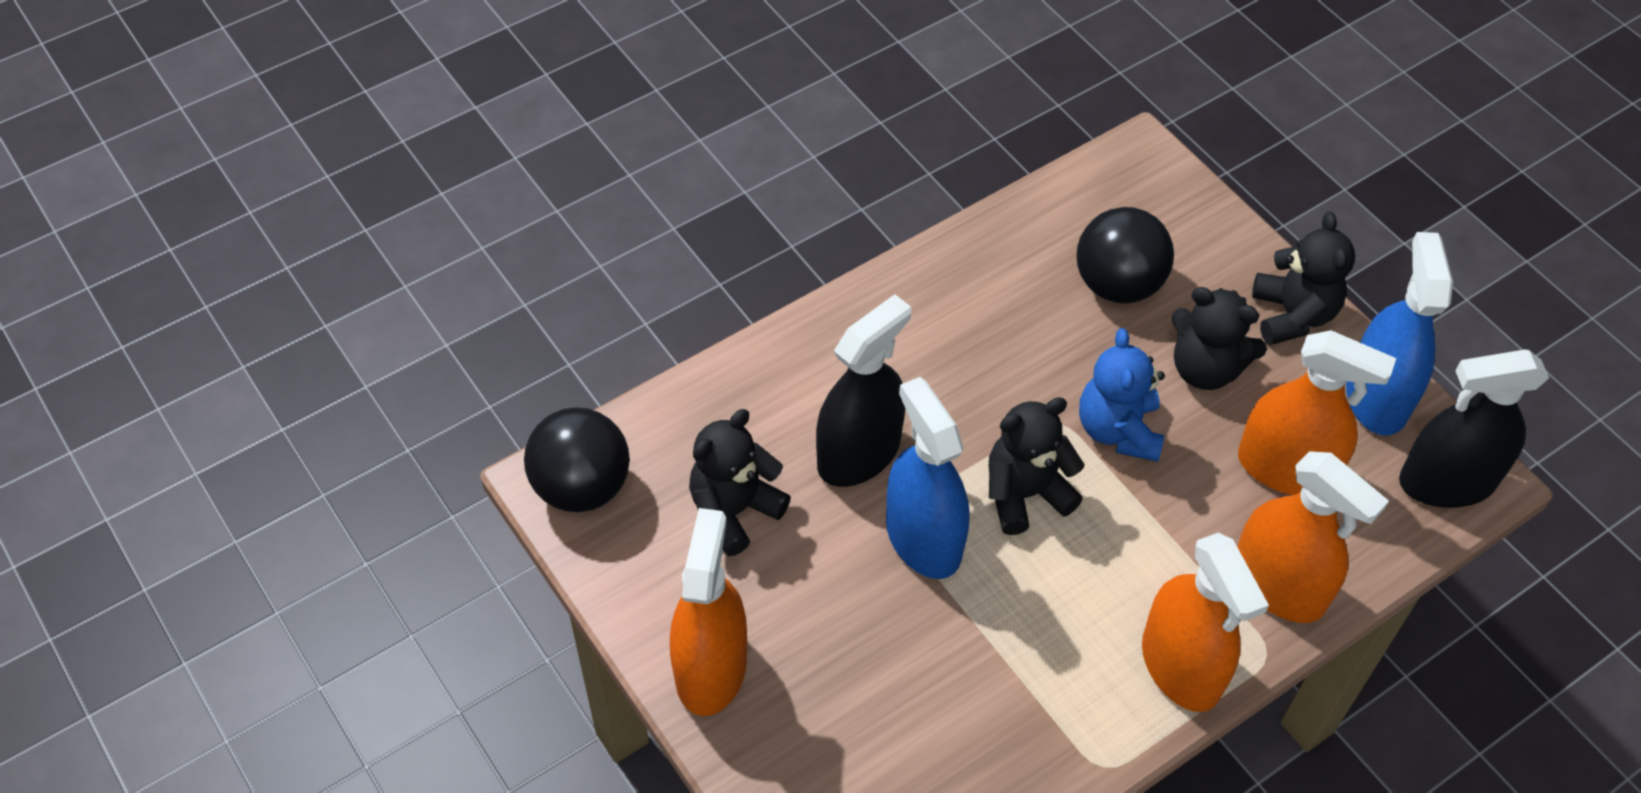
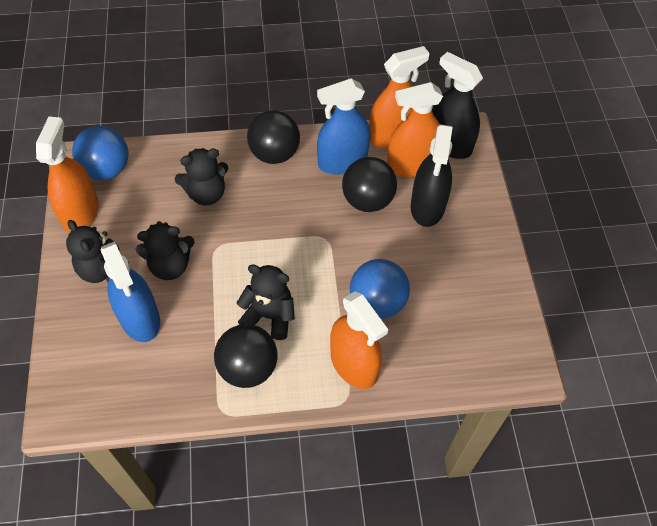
black ball: 2 -> 3
blue ball: 0 -> 2
blue teddy bear: 1 -> 0

